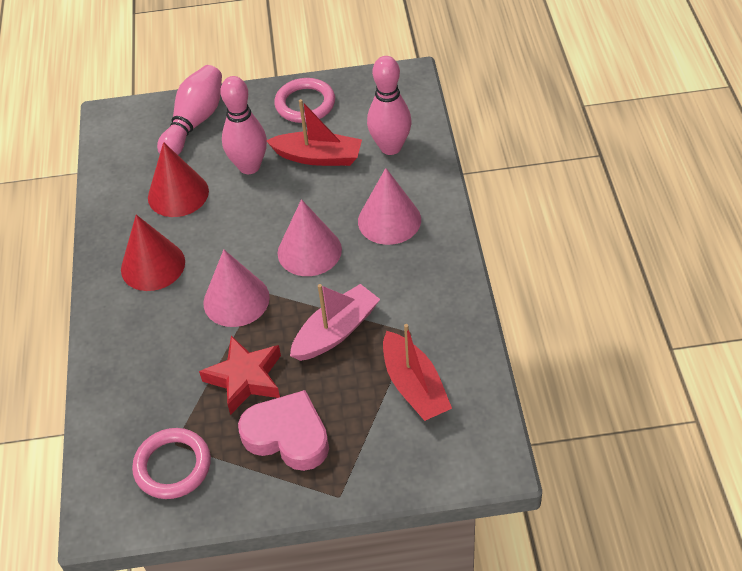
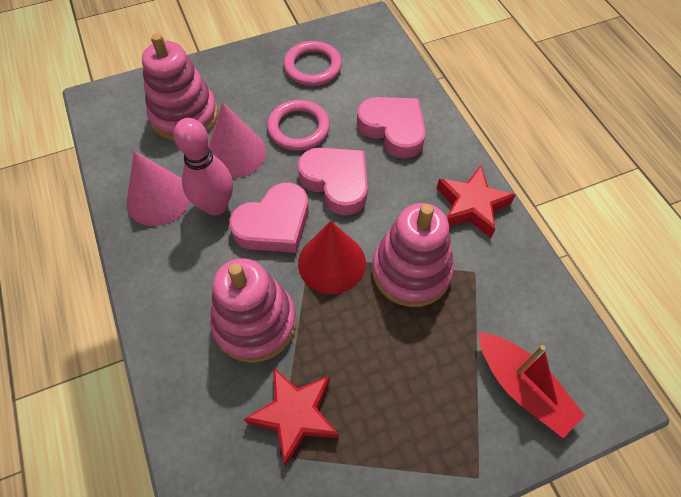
pink boat: 1 -> 0
pink bowling pin: 3 -> 1
pink cone: 3 -> 2
pink heart: 1 -> 3
pink stacking toy: 0 -> 3
red boat: 2 -> 1
red cone: 2 -> 1
red star: 1 -> 2

